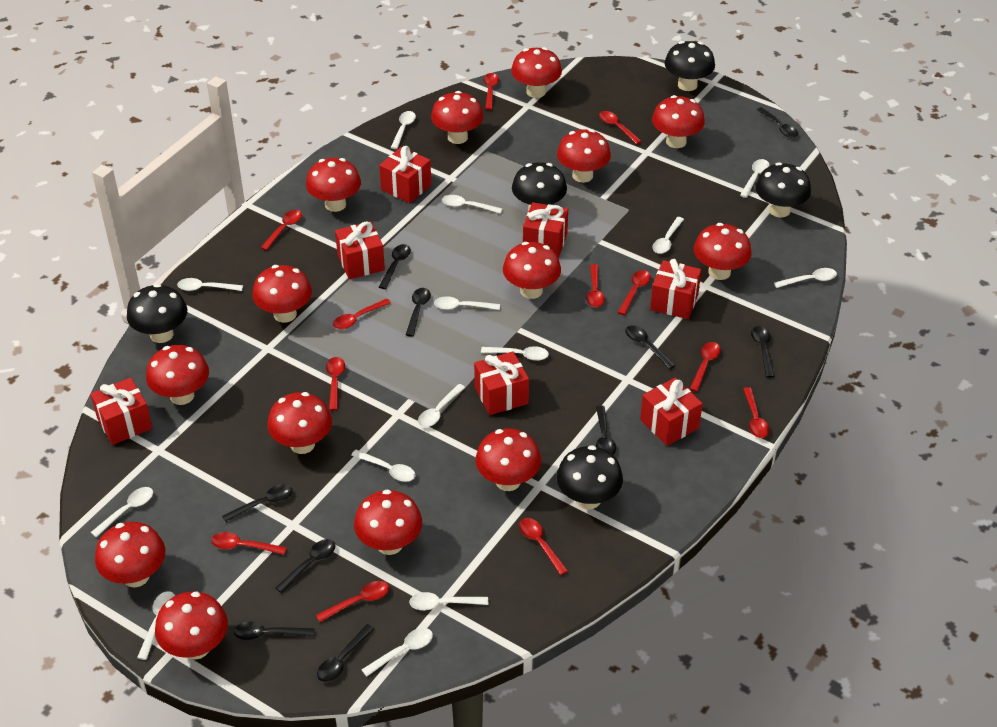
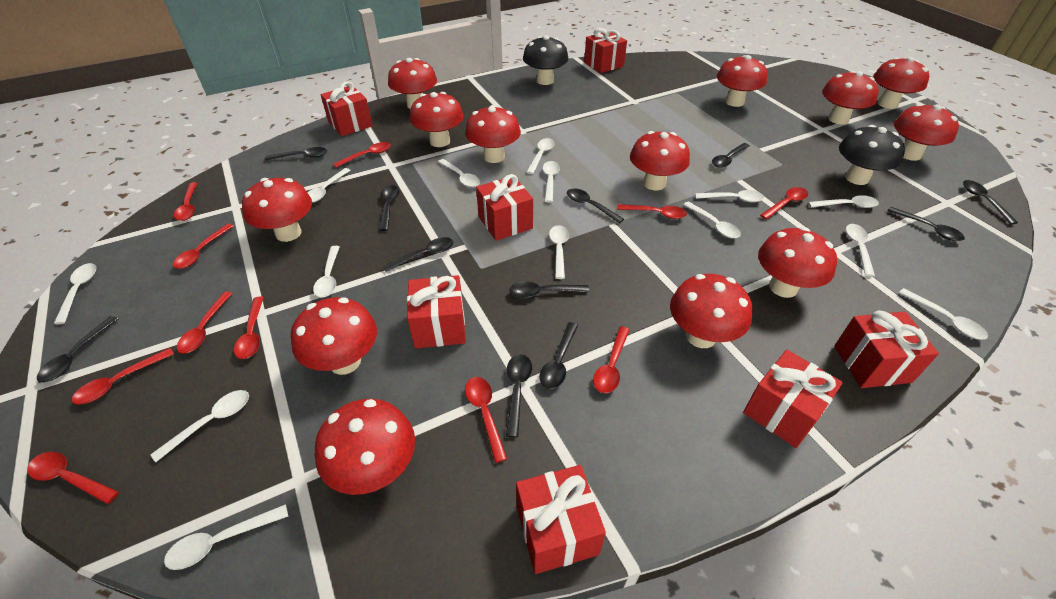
black mushroom: 5 -> 2
black spoon: 10 -> 11
red mushroom: 14 -> 13
red spoon: 12 -> 11

